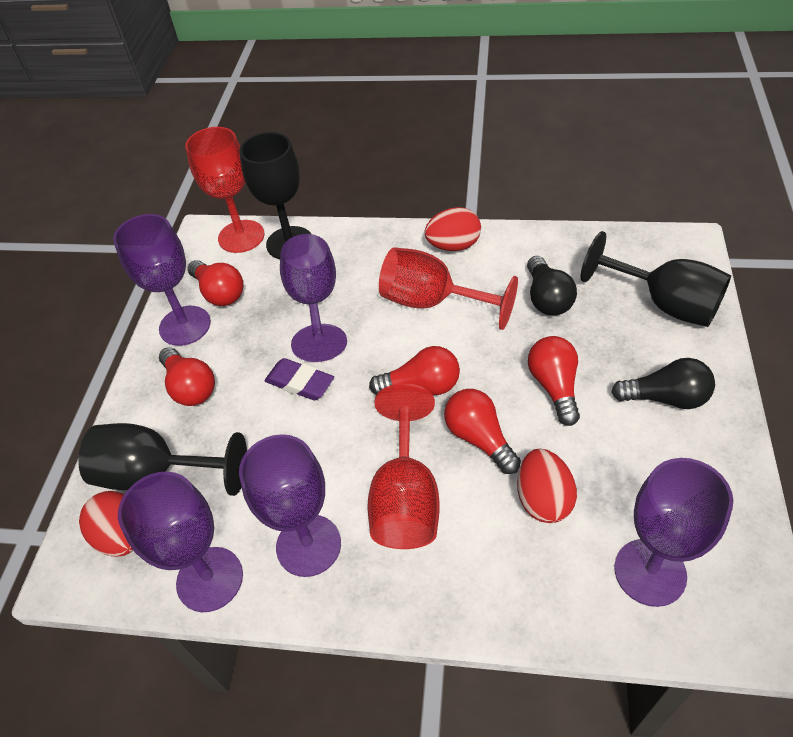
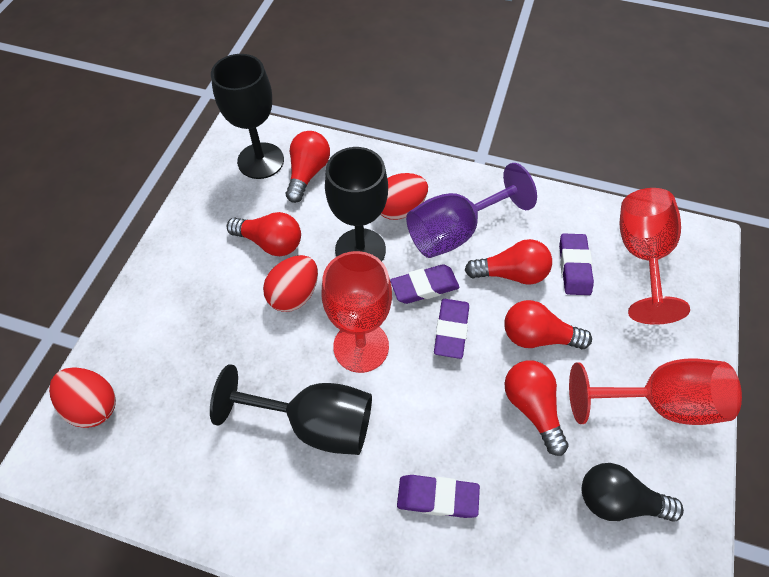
black light bulb: 2 -> 1
purple eraser: 1 -> 4
purple goblet: 5 -> 1

